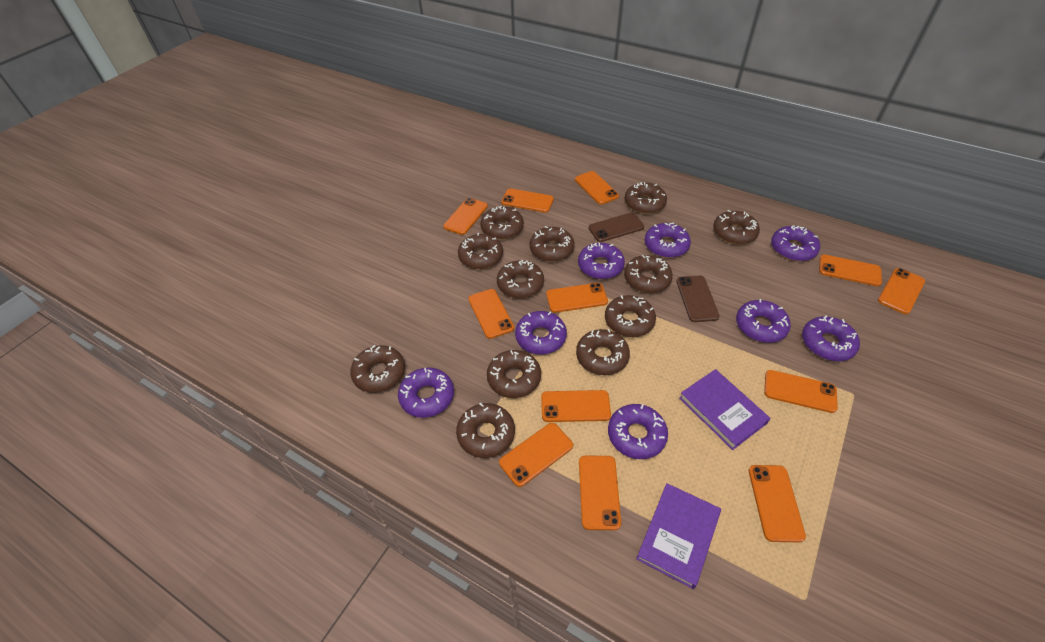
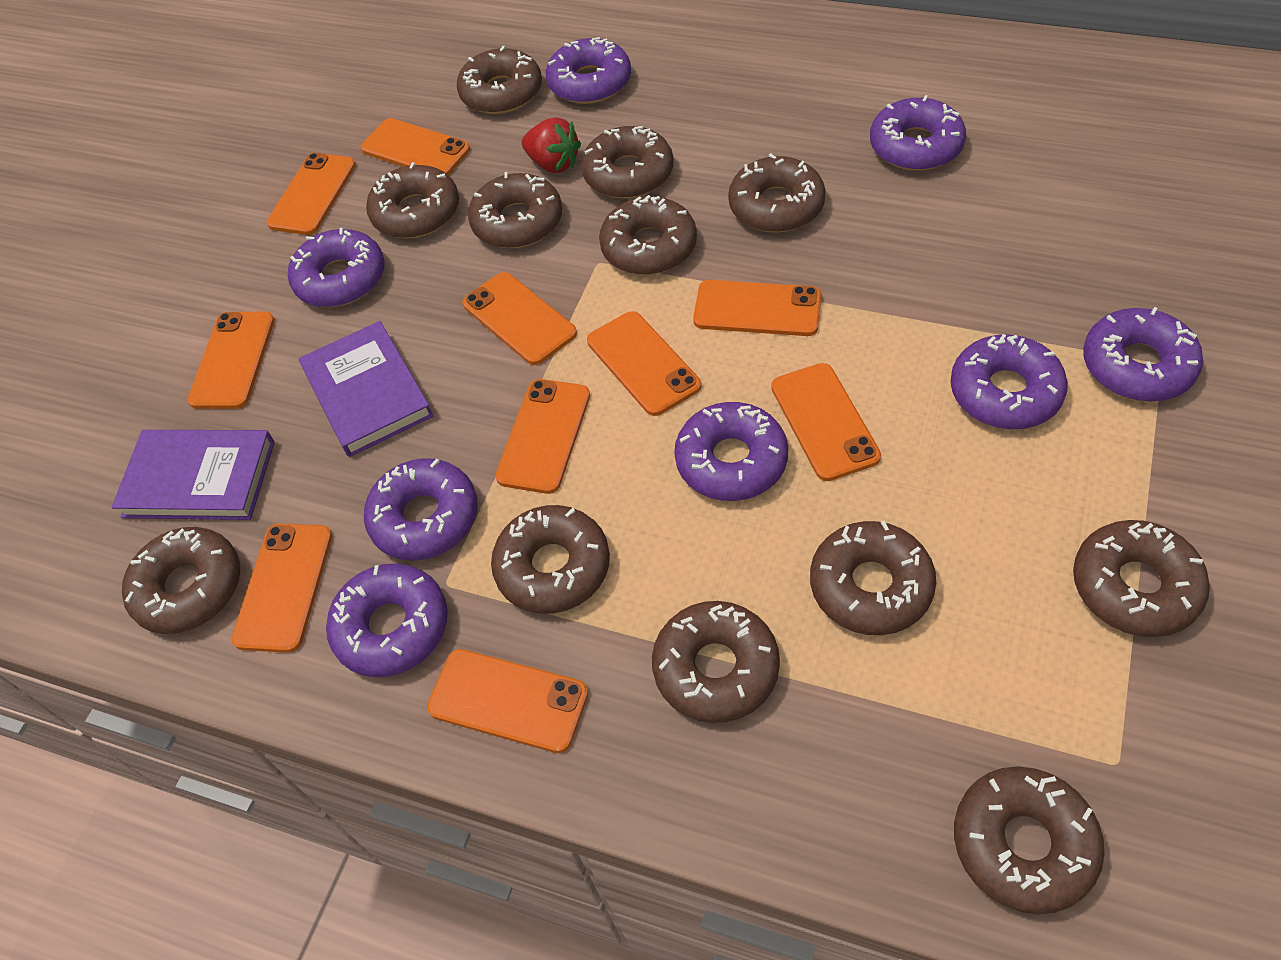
brown phone: 2 -> 0
orange phone: 12 -> 10
red strawberry: 0 -> 1

